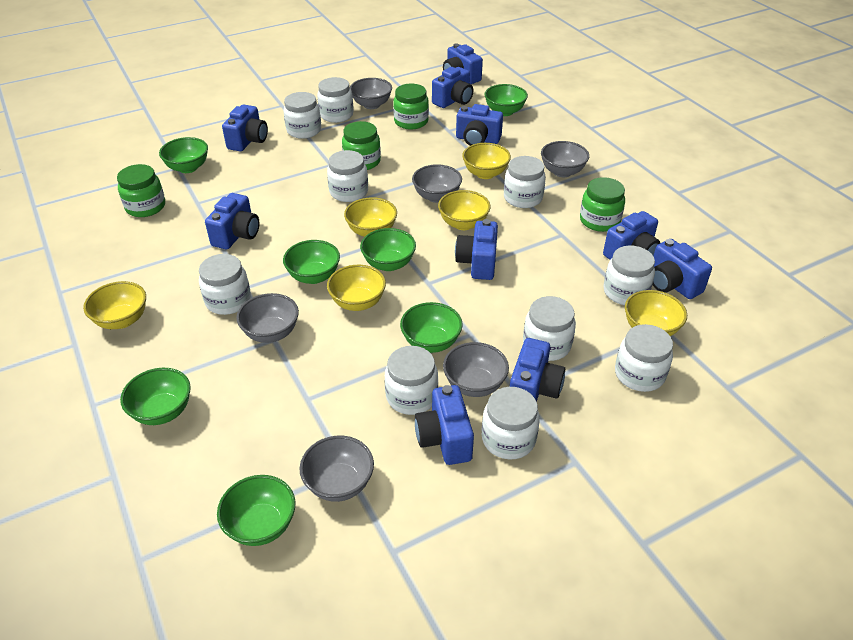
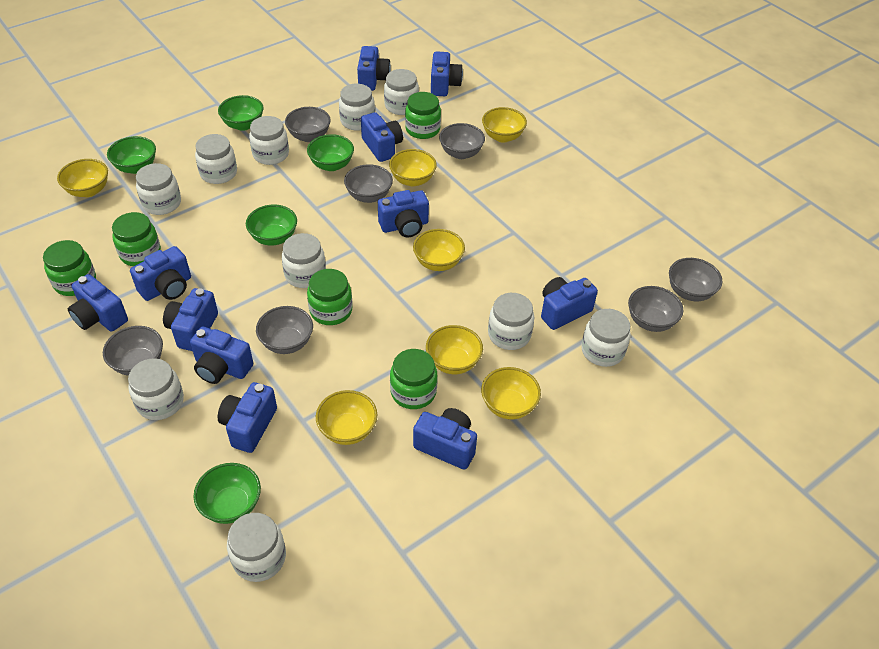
blue camera: 10 -> 11
green bowl: 7 -> 5
green jar: 4 -> 5
grey bowl: 6 -> 7
yellow bowl: 6 -> 7

